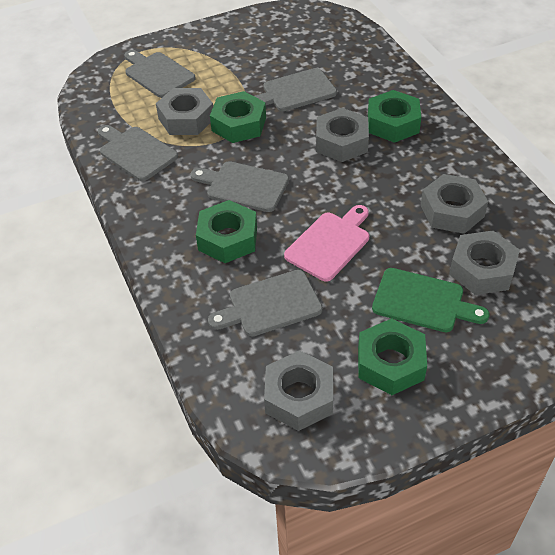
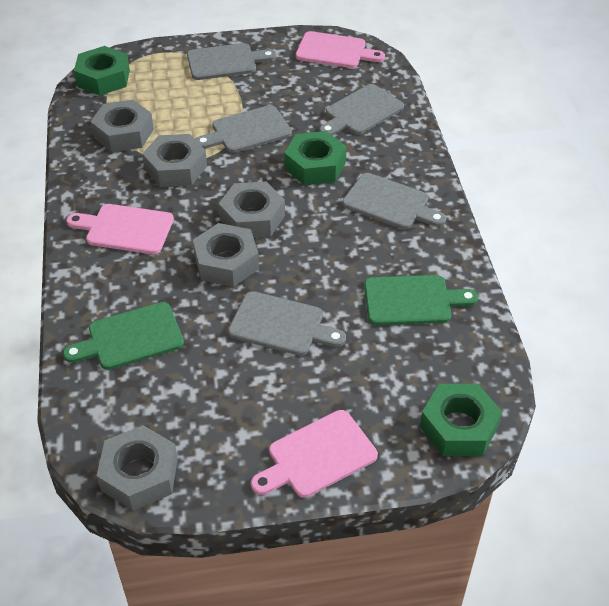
green cutting board: 1 -> 2
green nut: 4 -> 3
pink cutting board: 1 -> 3

